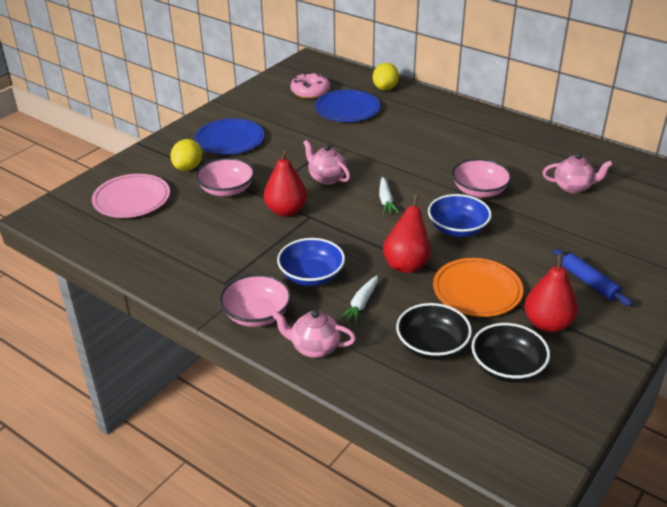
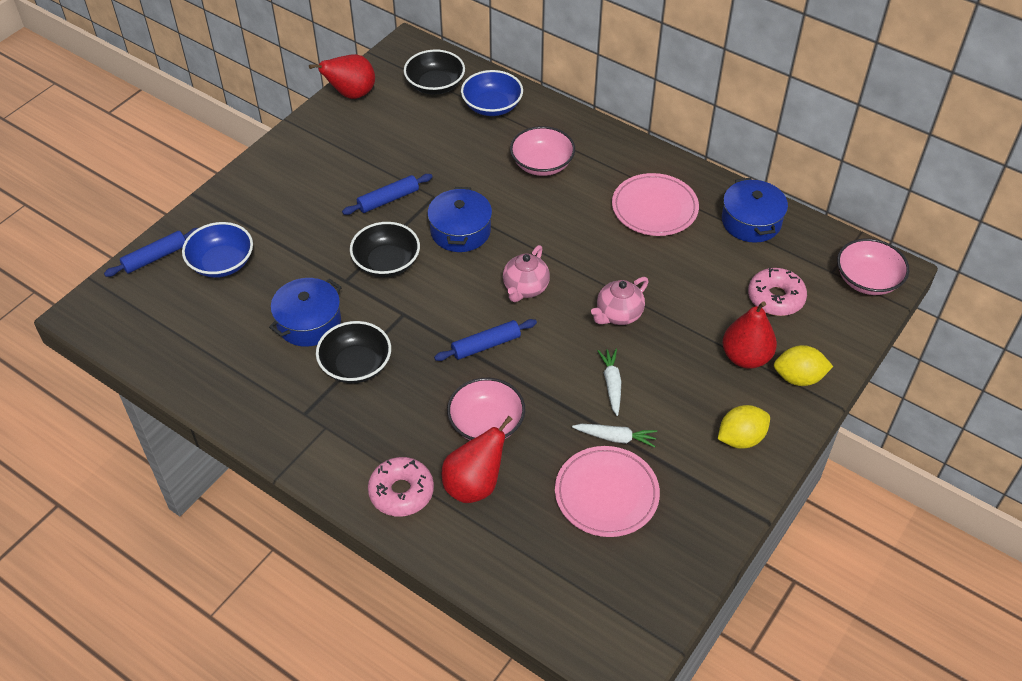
black bowl: 2 -> 3
blue plate: 2 -> 0
blue pot: 0 -> 3
blue rolling pin: 1 -> 3
orange plate: 1 -> 0
pink donut: 1 -> 2
pink plate: 1 -> 2
pink teapot: 3 -> 2

